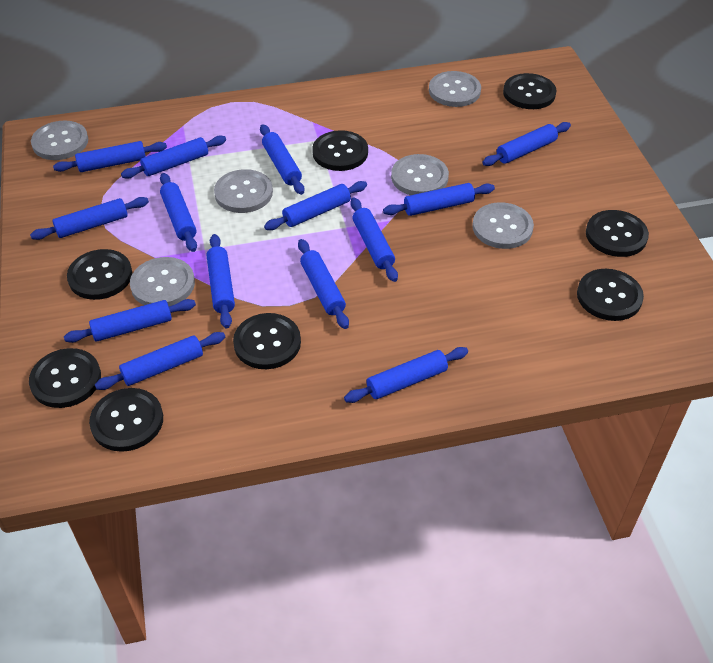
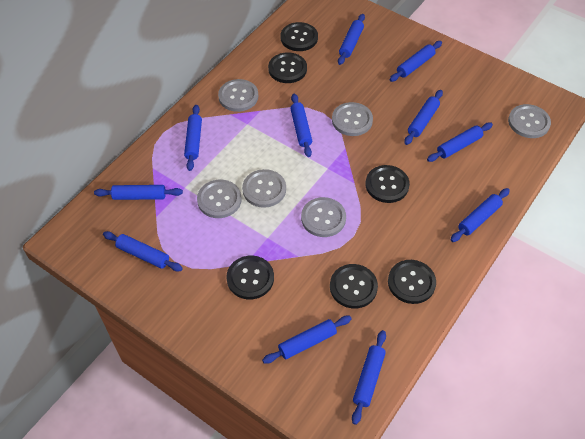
black button: 8 -> 6
blue rolling pin: 14 -> 11

